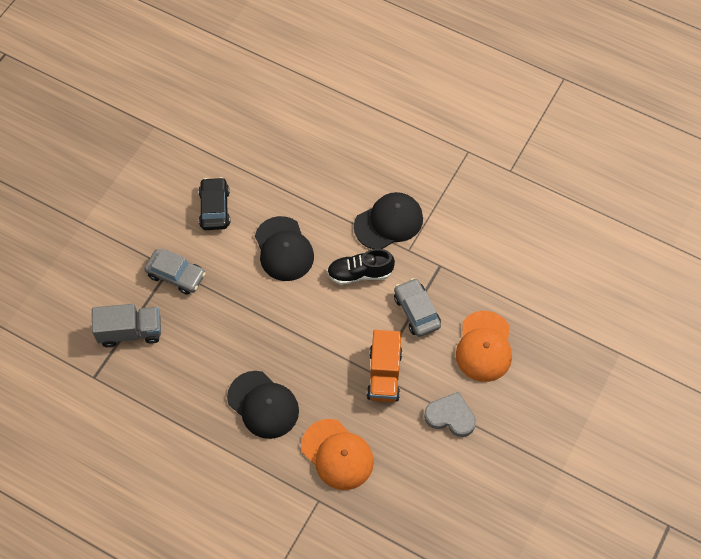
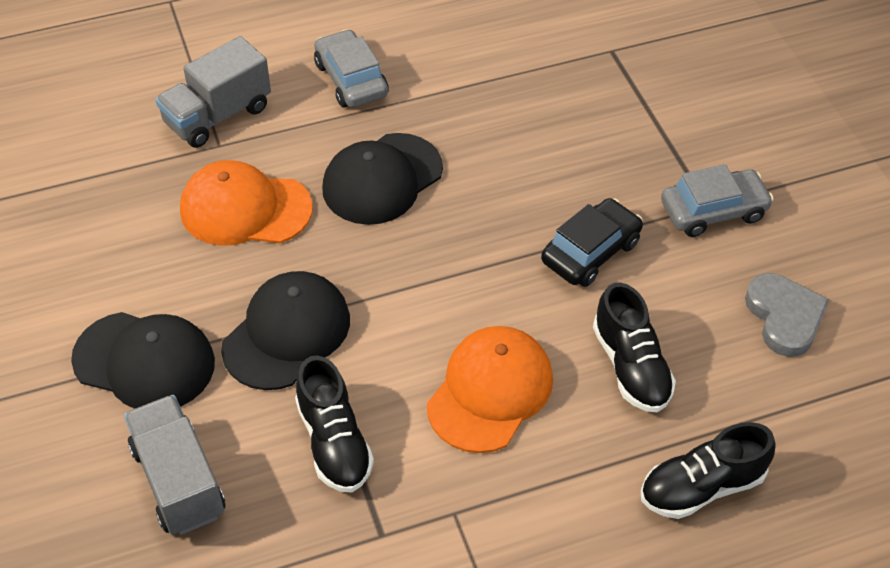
black shoe: 1 -> 3
grey truck: 1 -> 2
orange truck: 1 -> 0

